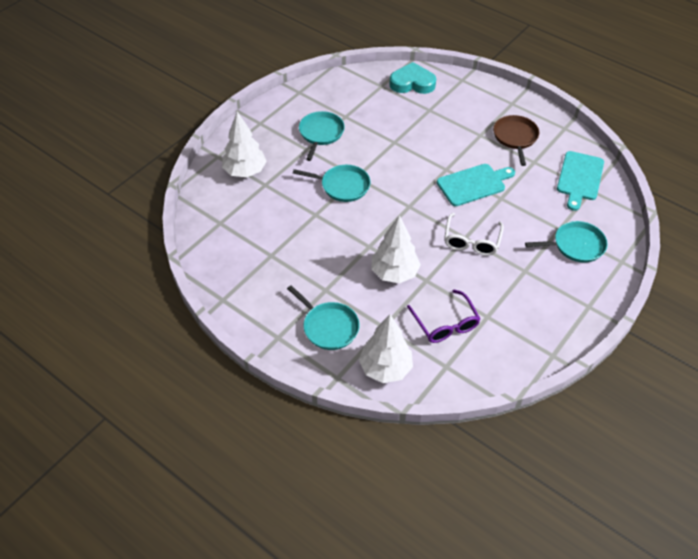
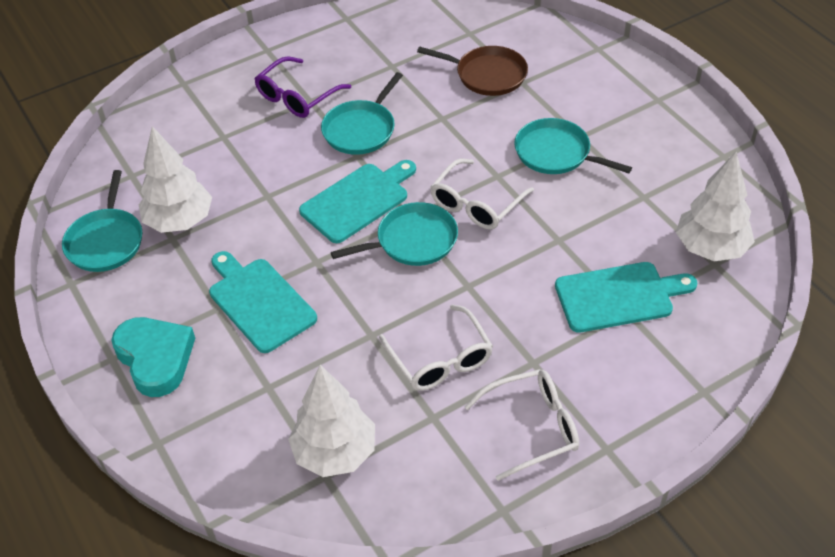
turquoise cutting board: 2 -> 3
white glasses: 1 -> 3

